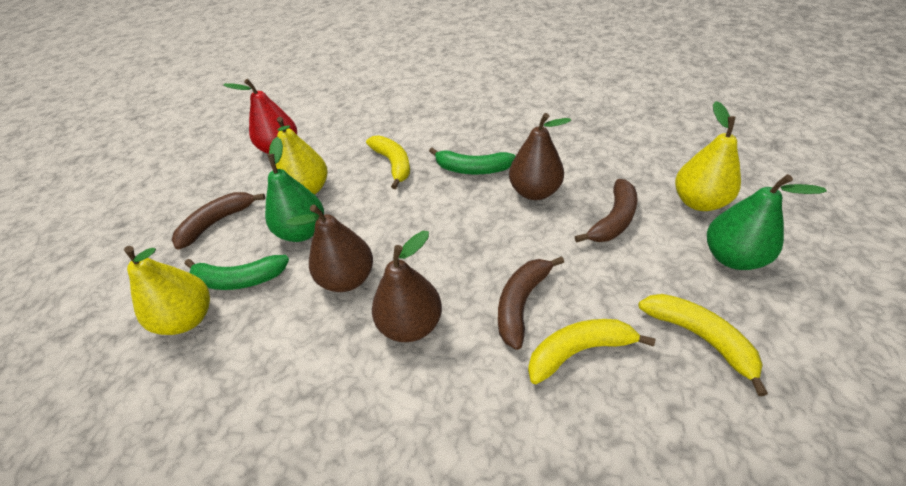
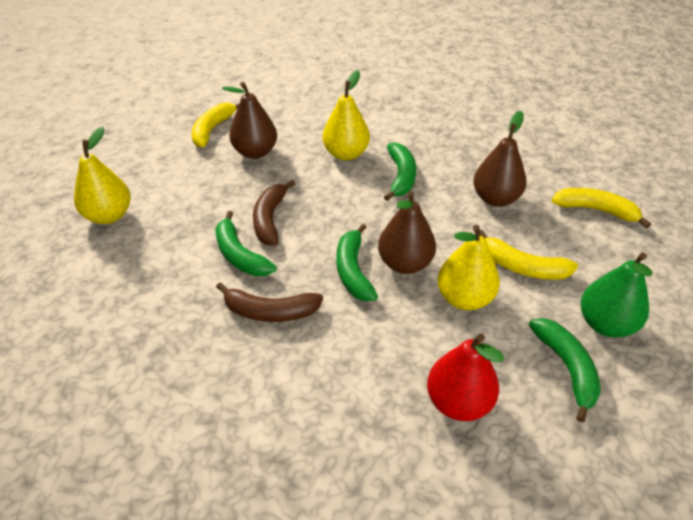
brown banana: 3 -> 2
green banana: 2 -> 4
green pear: 2 -> 1

